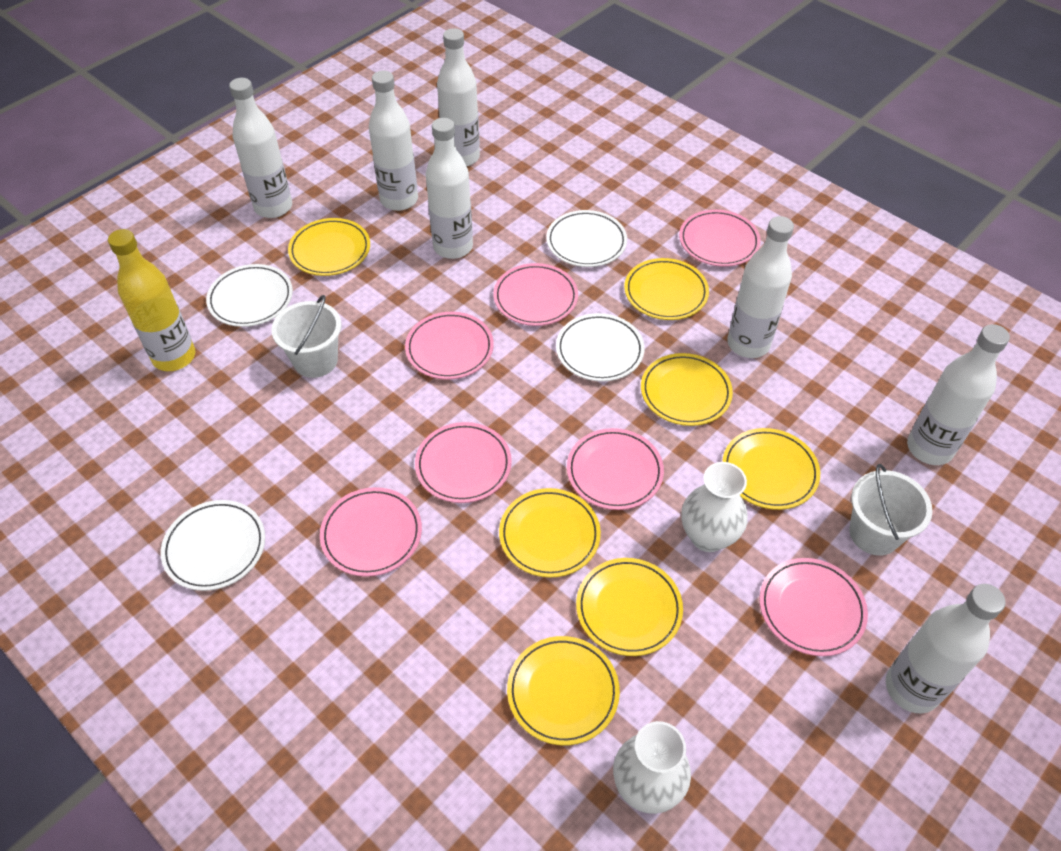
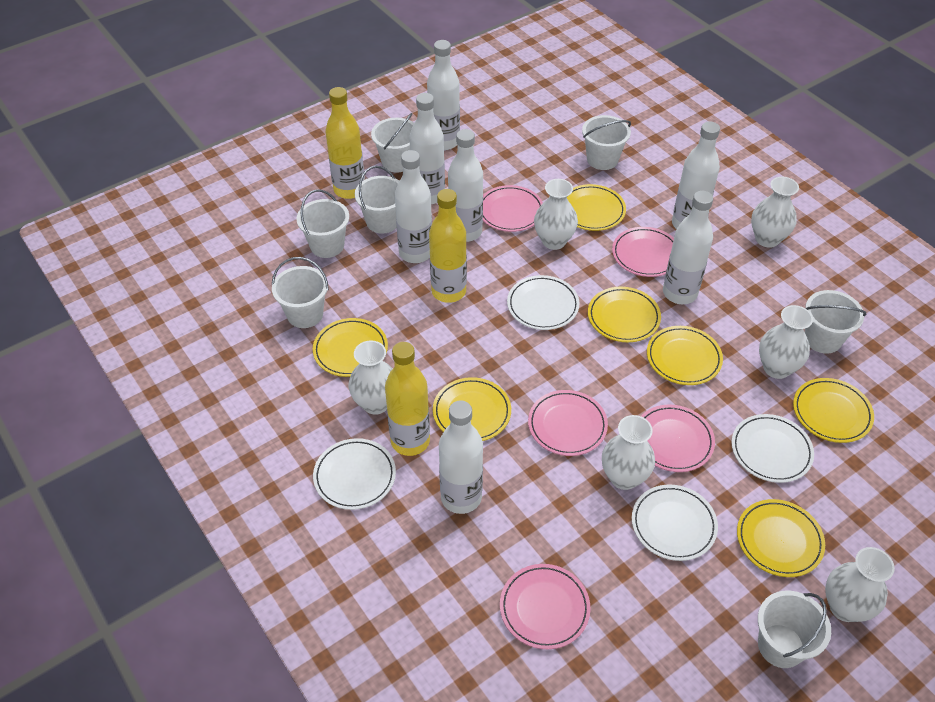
pink plate: 7 -> 5
white bucket: 2 -> 7
white vase: 2 -> 6
yellow bottle: 1 -> 3

